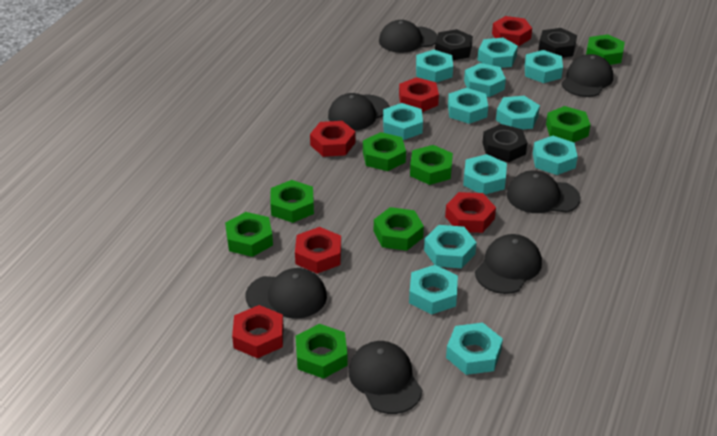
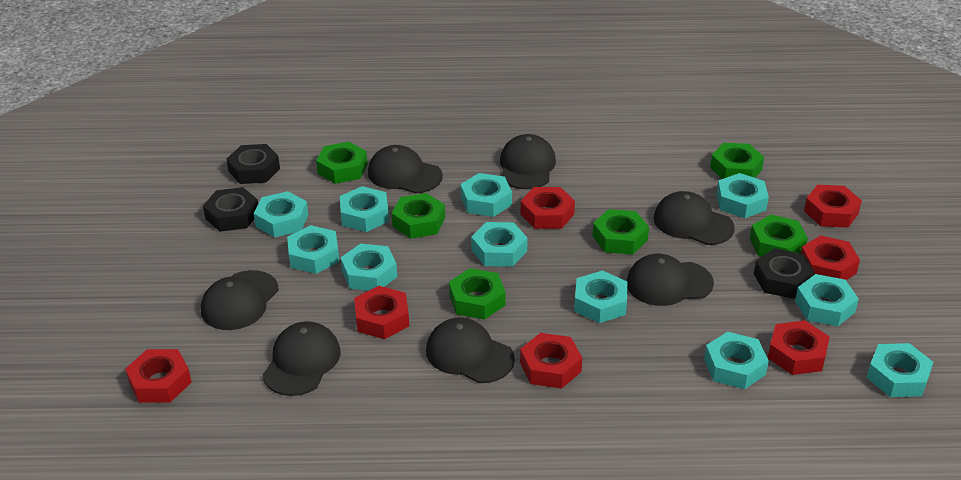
green nut: 8 -> 6
red nut: 6 -> 7
turquoise nut: 12 -> 11

